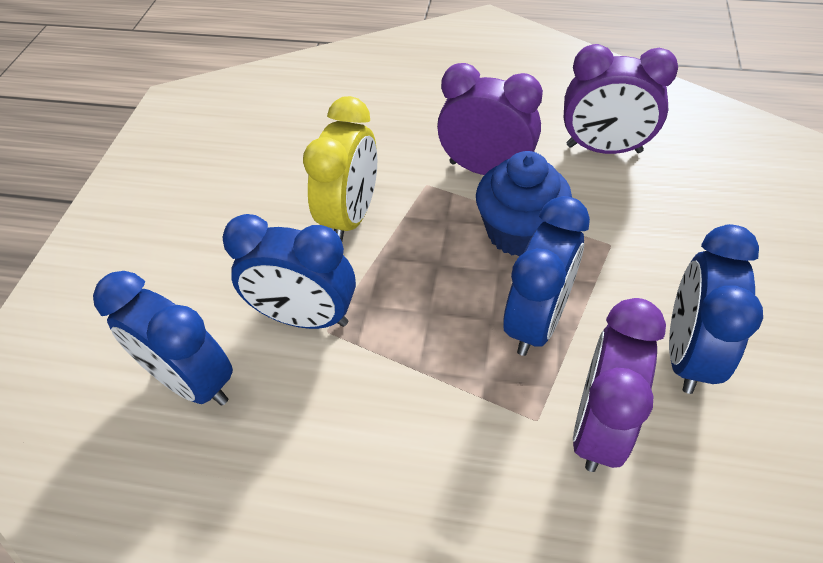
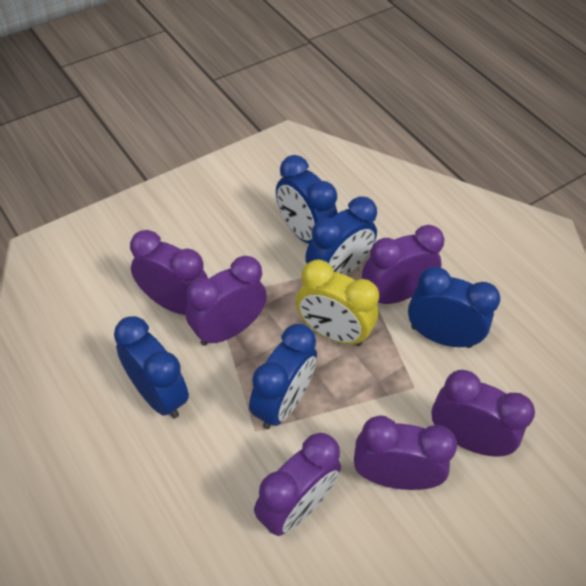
blue clock: 4 -> 5
blue cupcake: 1 -> 0
purple clock: 3 -> 6

